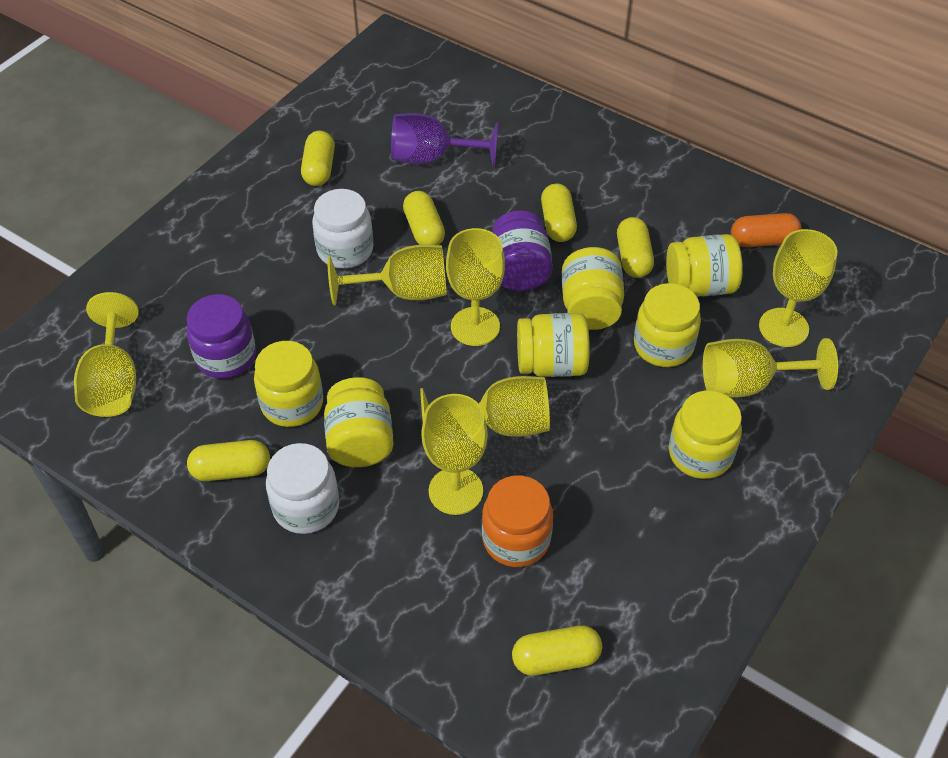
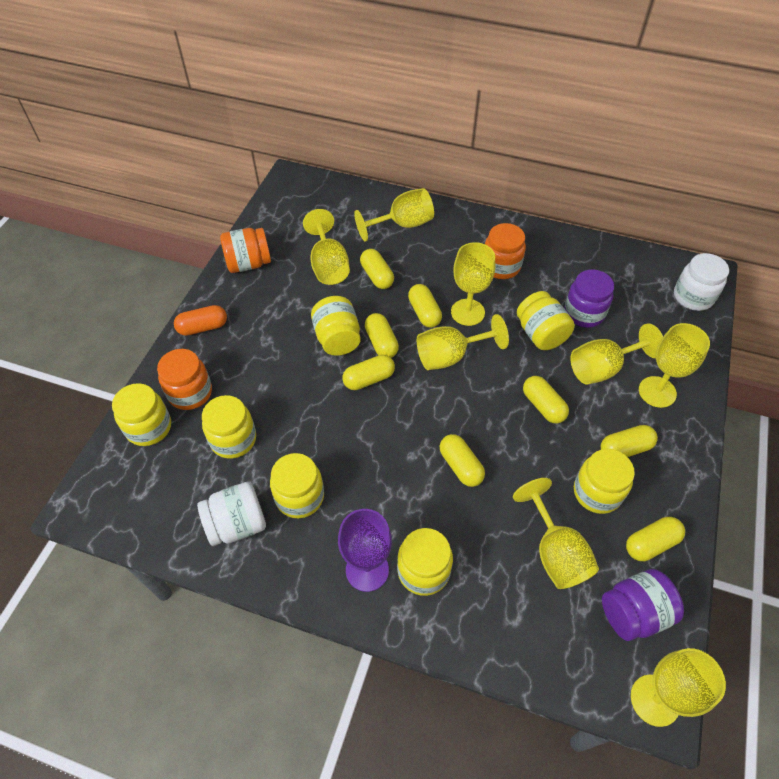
orange jar: 1 -> 3
yellow capsule: 6 -> 8
yellow goblet: 7 -> 8

